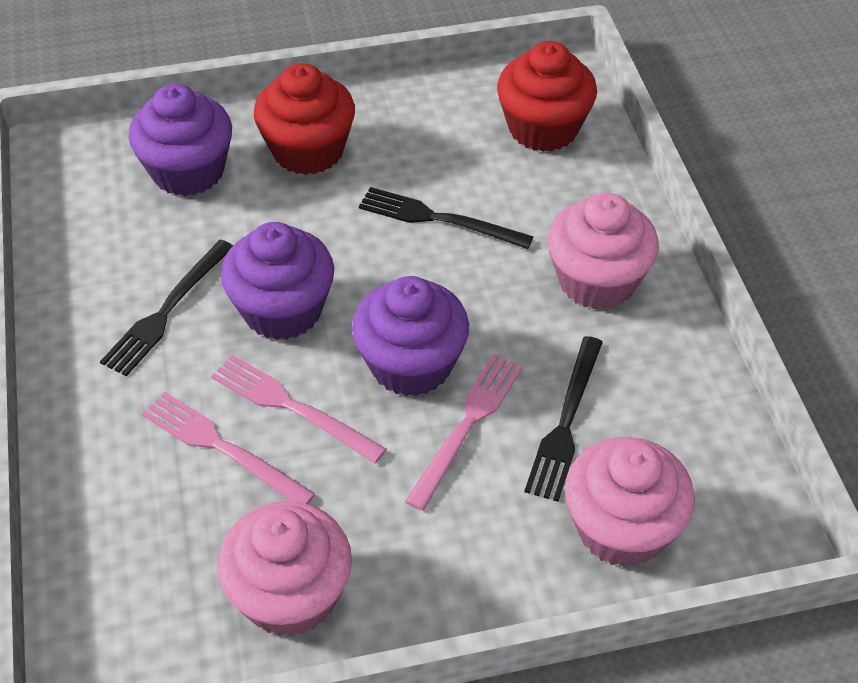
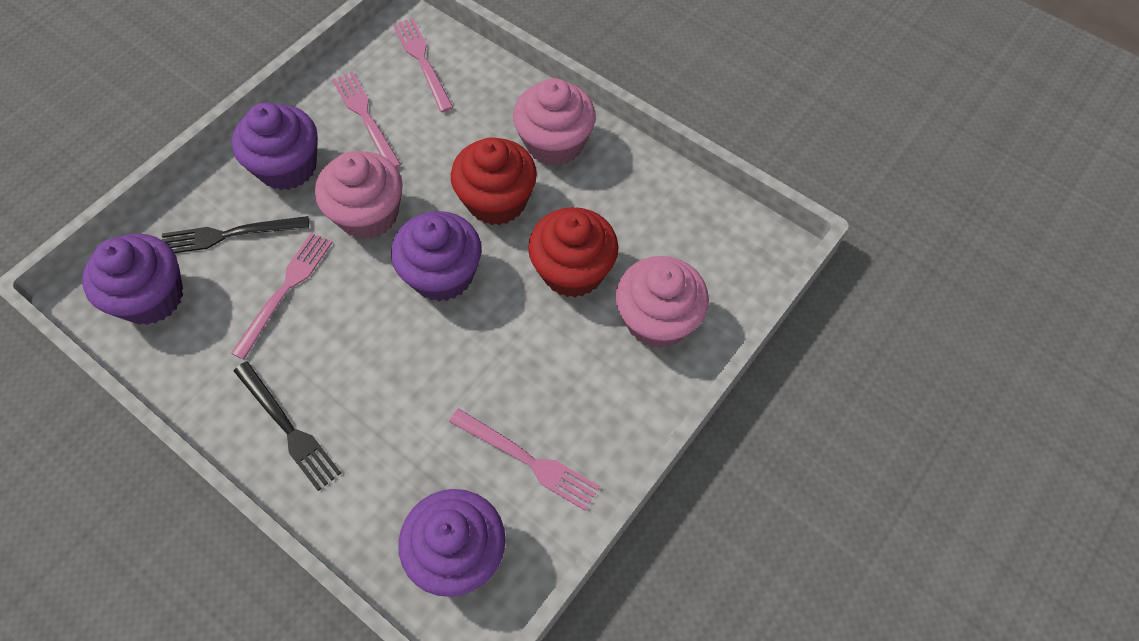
black fork: 3 -> 2
pink fork: 3 -> 4
purple cupcake: 3 -> 4

